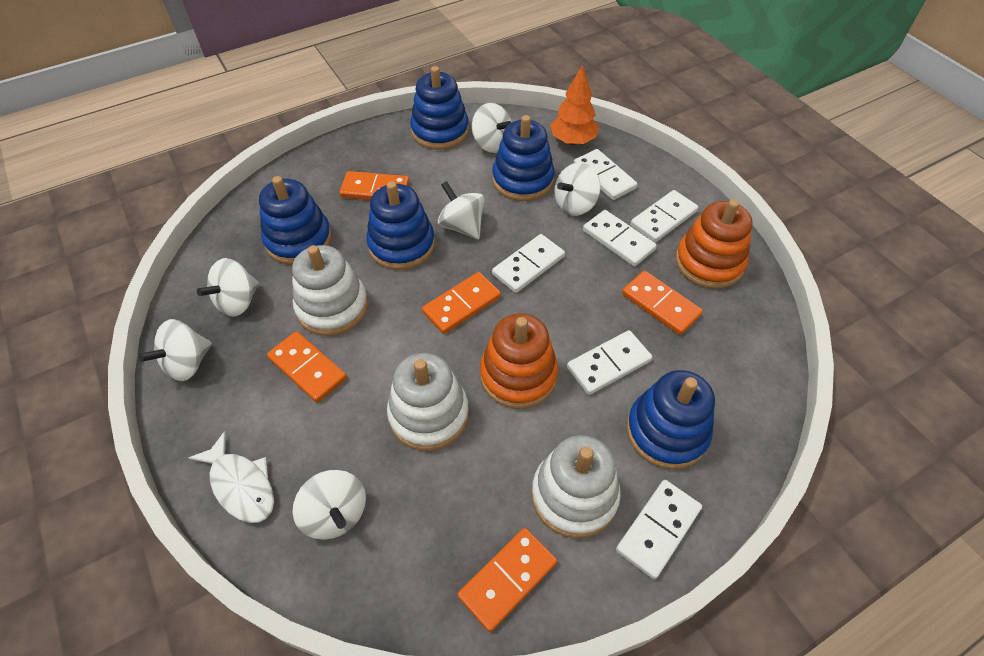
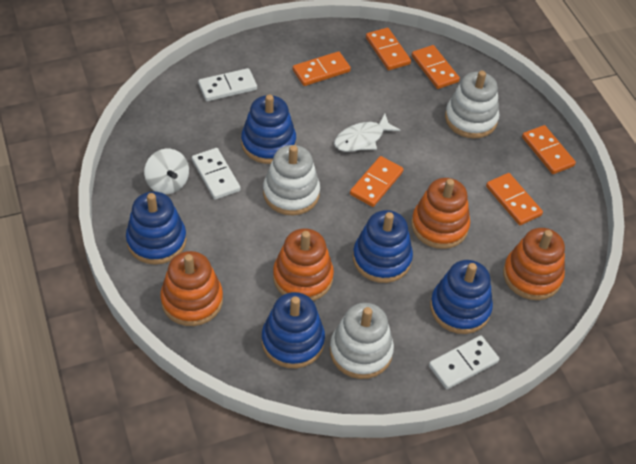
orange domino: 5 -> 6
orange stacking toy: 2 -> 4
orange tree: 1 -> 0
white domino: 6 -> 3
white spinning top: 6 -> 1

